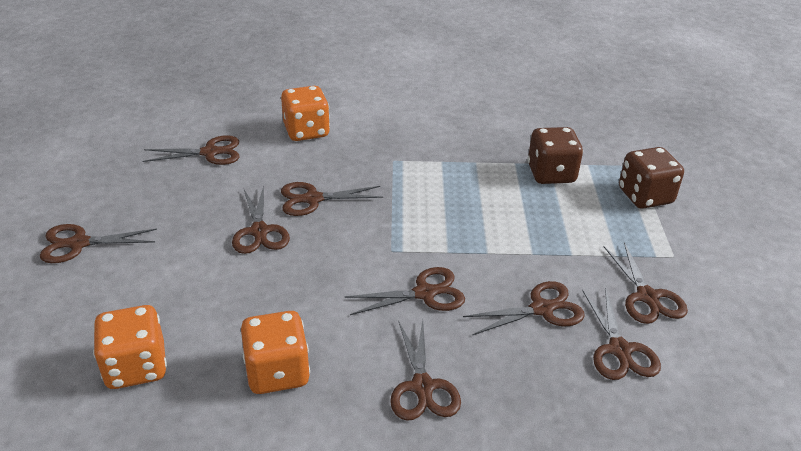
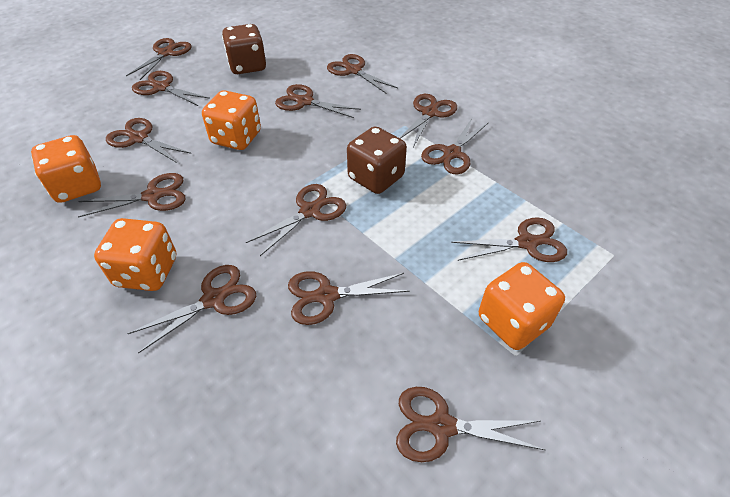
brown scissors: 9 -> 13
orange dice: 3 -> 4

